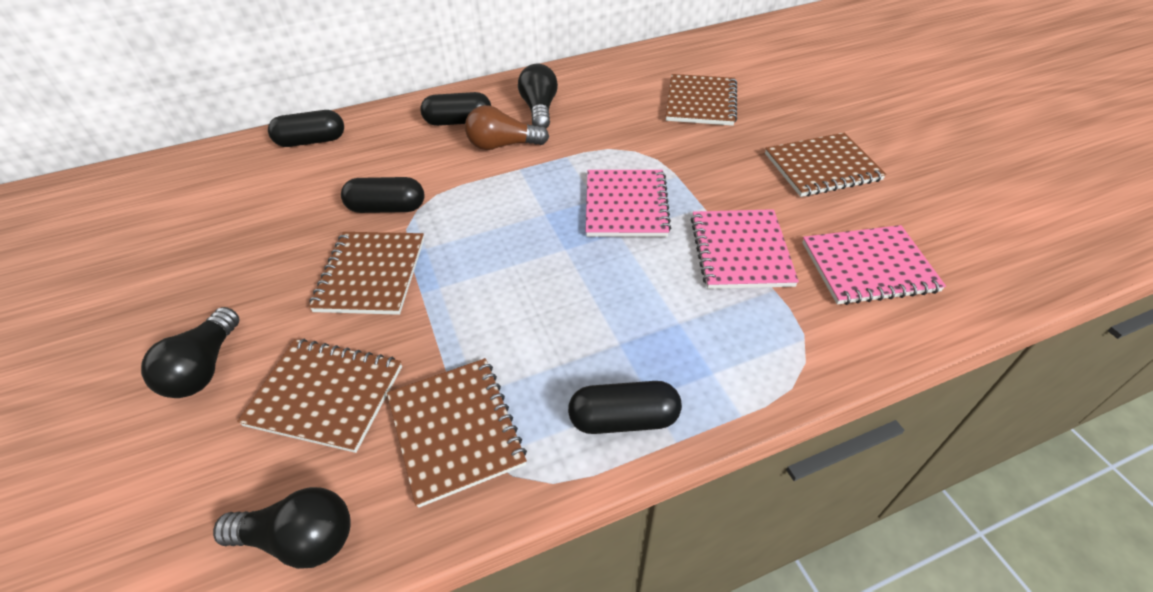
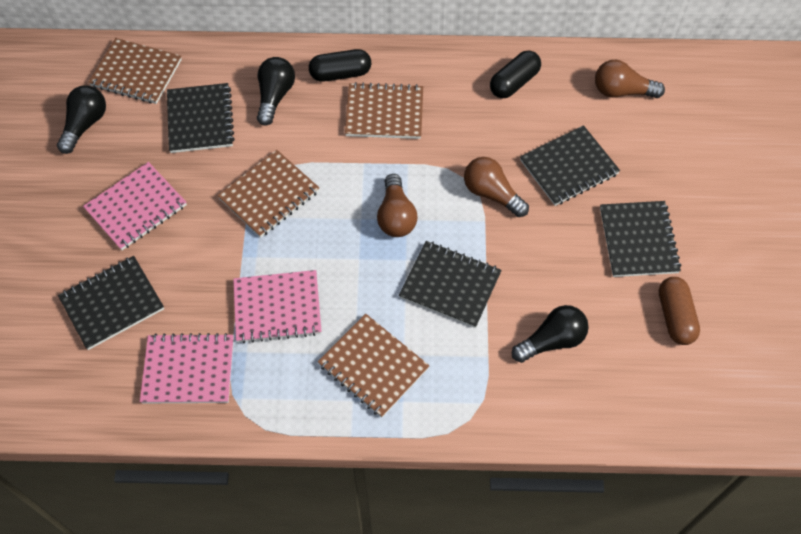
black capsule: 4 -> 2
black notebook: 0 -> 5
brown capsule: 0 -> 1
brown light bulb: 1 -> 3
brown notebook: 5 -> 4

